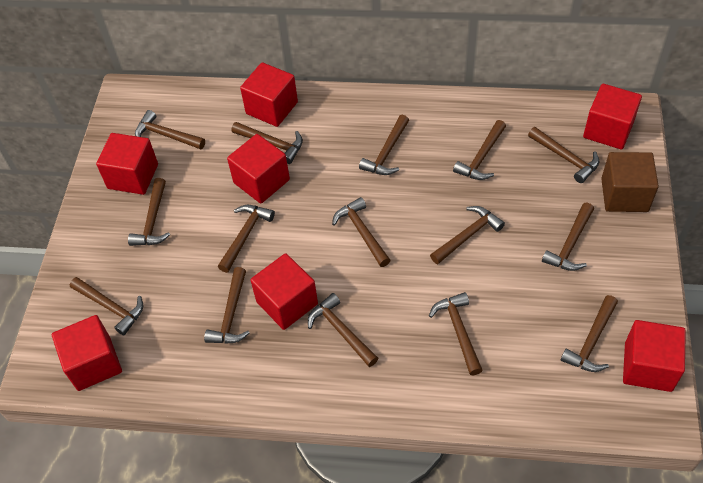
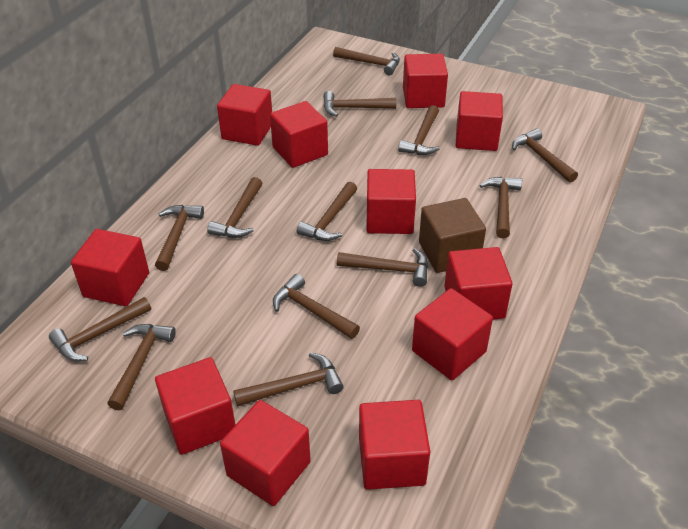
brown hammer: 15 -> 13
red cube: 7 -> 11

